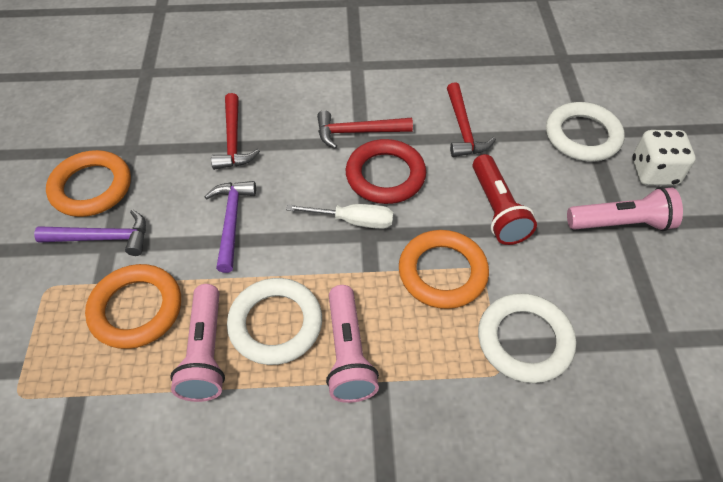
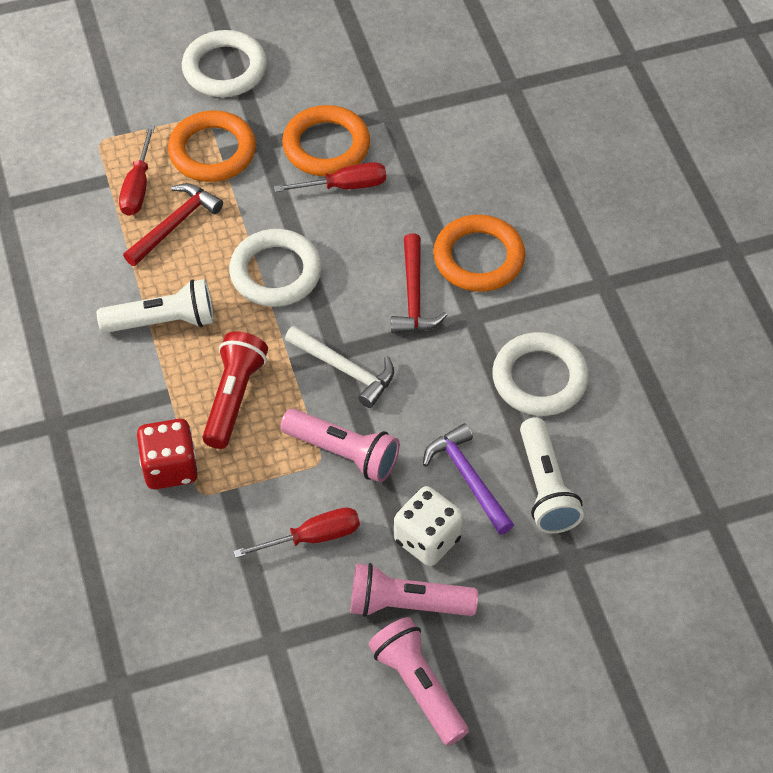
purple hammer: 2 -> 1
red dice: 0 -> 1
red hammer: 3 -> 2
red ring: 1 -> 0
red screwdriver: 0 -> 3
white flashlight: 0 -> 2
white hammer: 0 -> 1
white screwdriver: 1 -> 0

